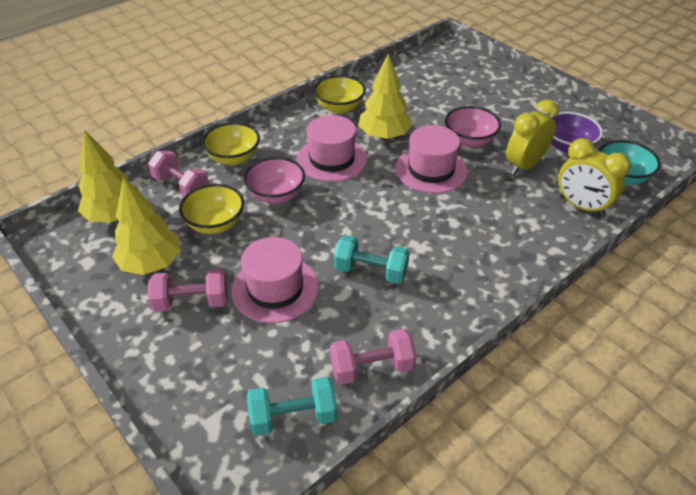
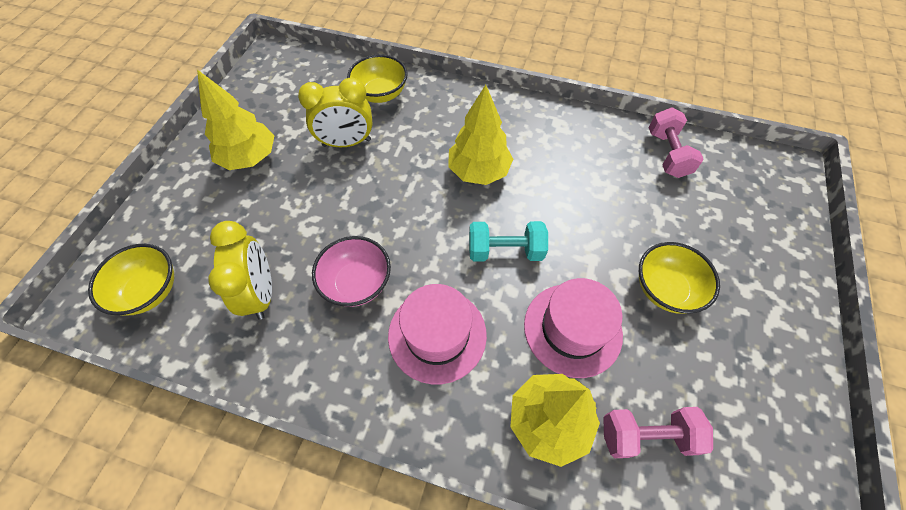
pink bowl: 2 -> 1
pink dumbbell: 3 -> 2
pink hat: 3 -> 2
purple bowl: 1 -> 0
turquoise bowl: 1 -> 0
turquoise dumbbell: 2 -> 1

